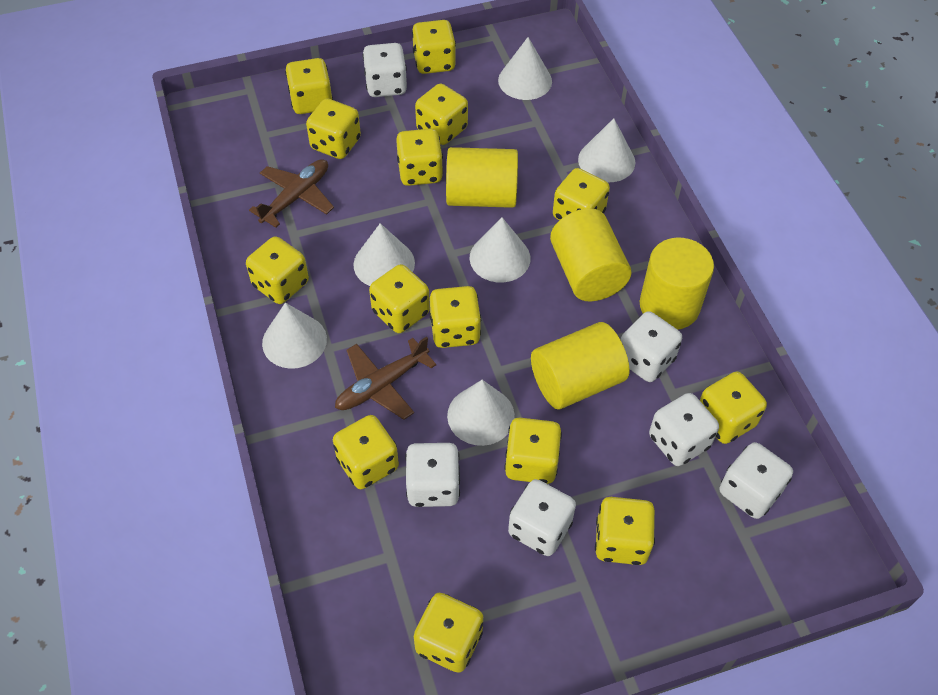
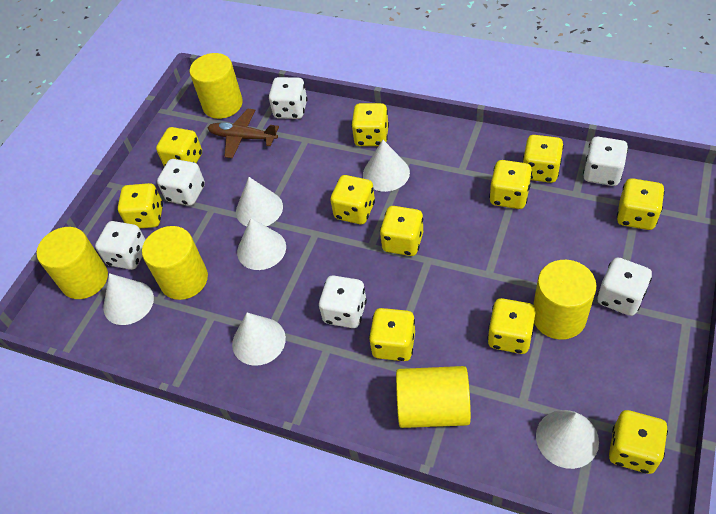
brown plane: 2 -> 1
yellow cylinder: 4 -> 5
yellow dice: 14 -> 11

